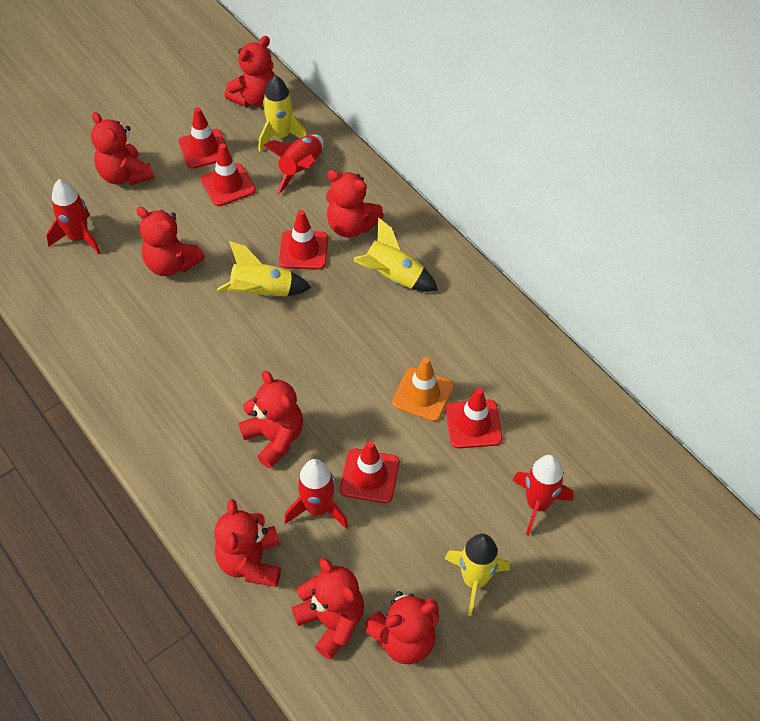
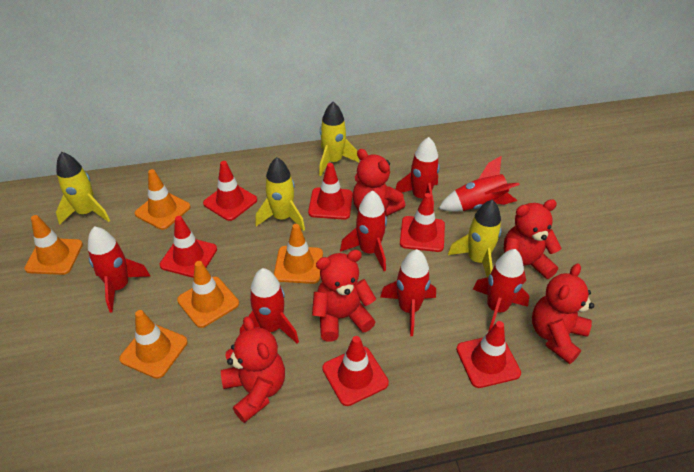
orange traffic cone: 1 -> 5
red rocket: 4 -> 7
red teddy bear: 8 -> 5
red traffic cone: 5 -> 6

